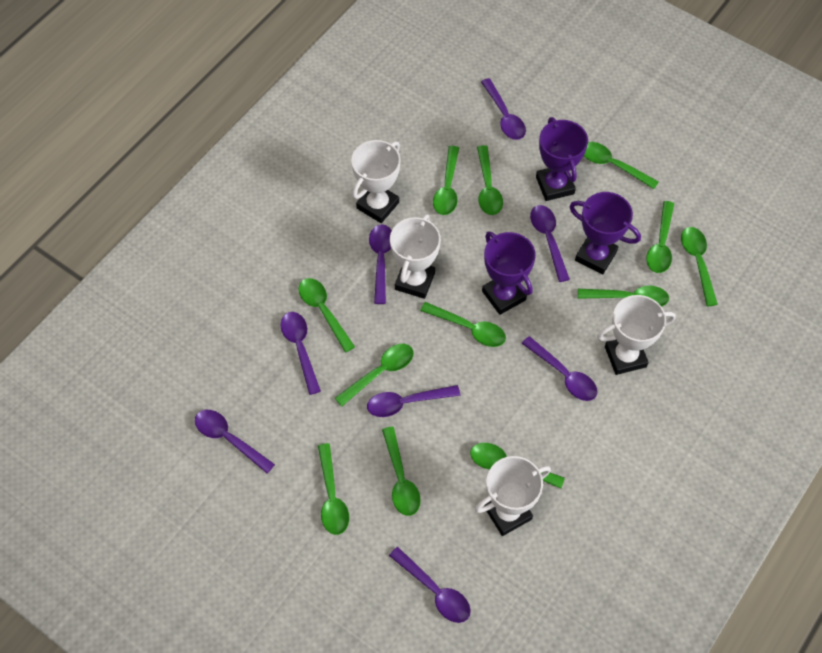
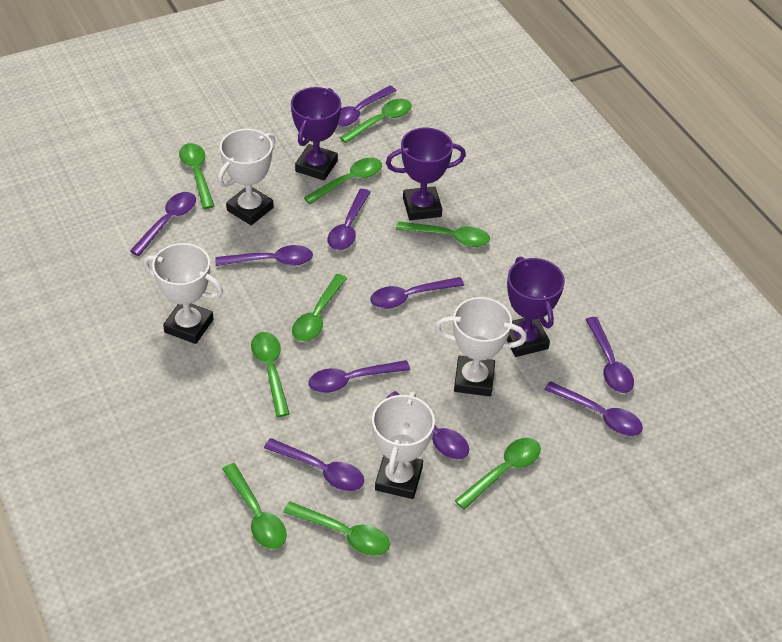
green spoon: 12 -> 9
purple spoon: 8 -> 10

